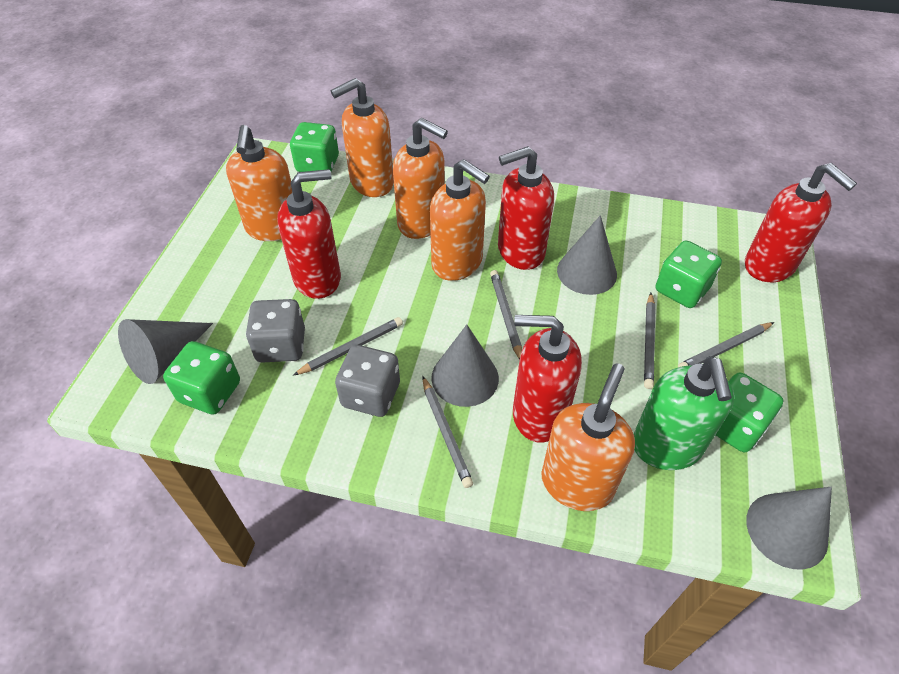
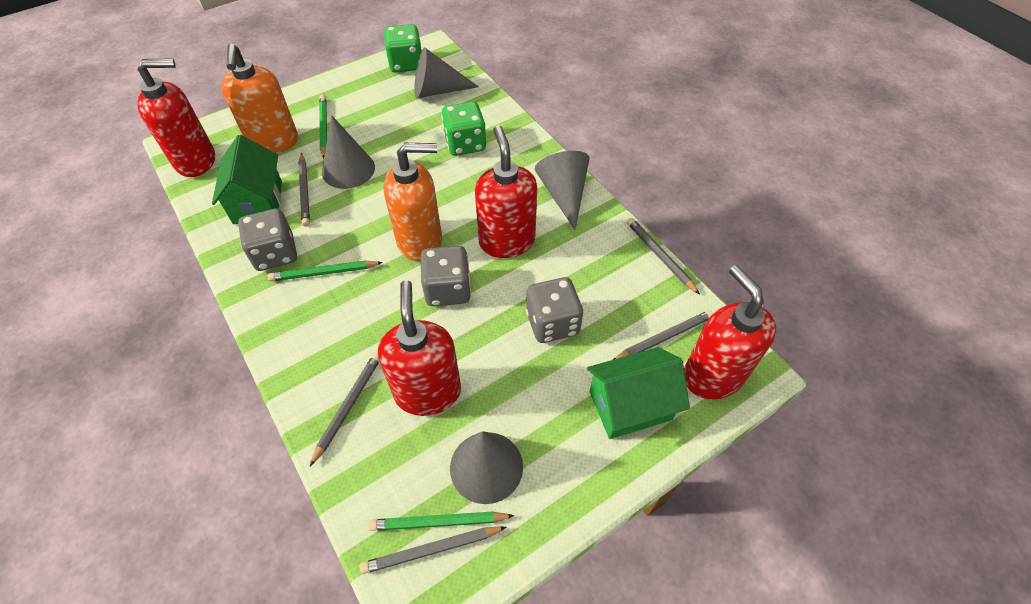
green dice: 4 -> 2
green house: 0 -> 2
green pencil: 0 -> 3
green soap dispenser: 1 -> 0
grey dice: 2 -> 3
orange soap dispenser: 5 -> 2

